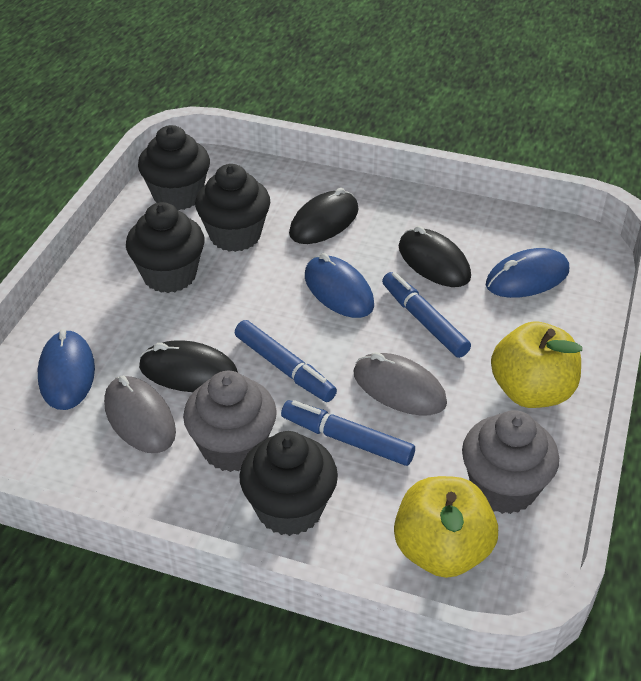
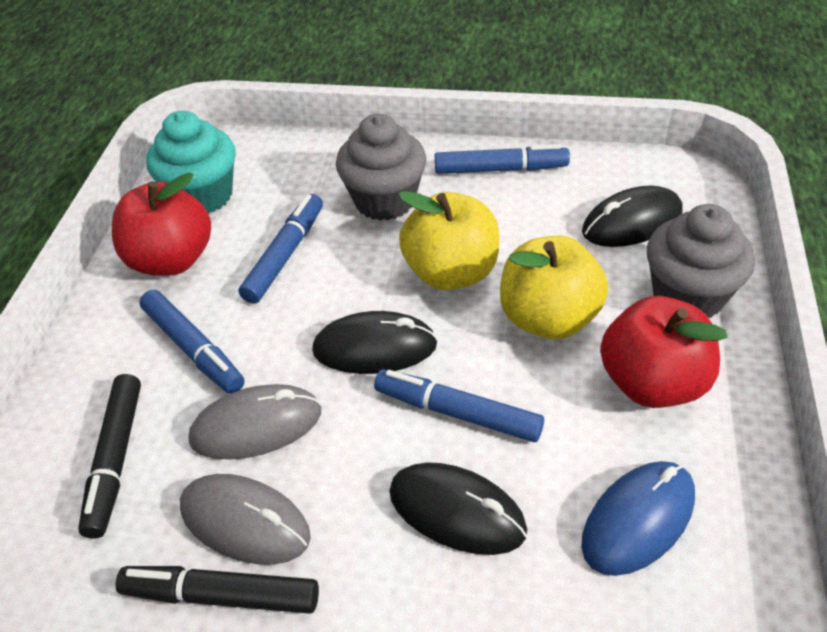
black cupcake: 4 -> 0
black marker: 0 -> 2
blue marker: 3 -> 4
blue mouse: 3 -> 1
red apple: 0 -> 2
turquoise cupcake: 0 -> 1

